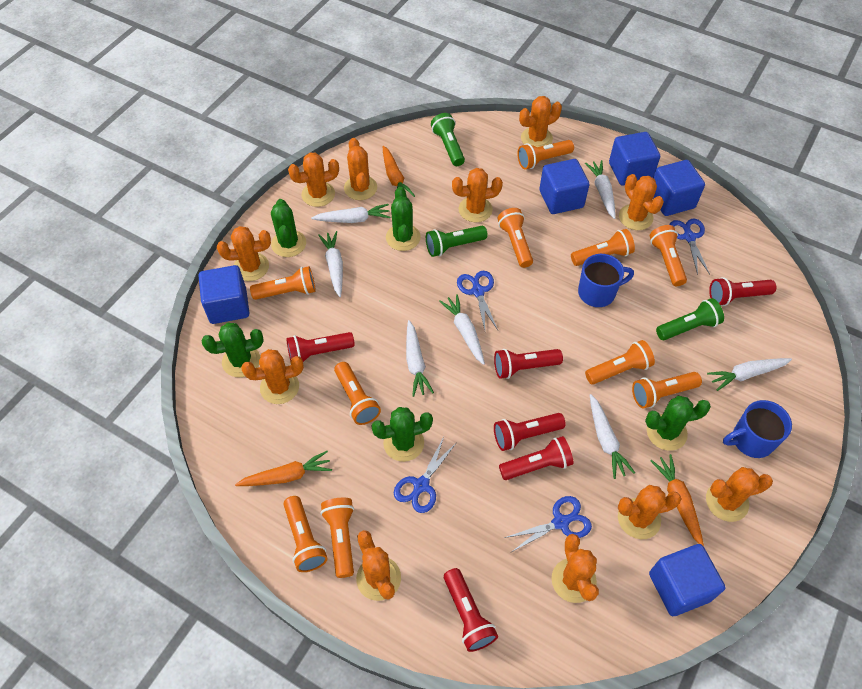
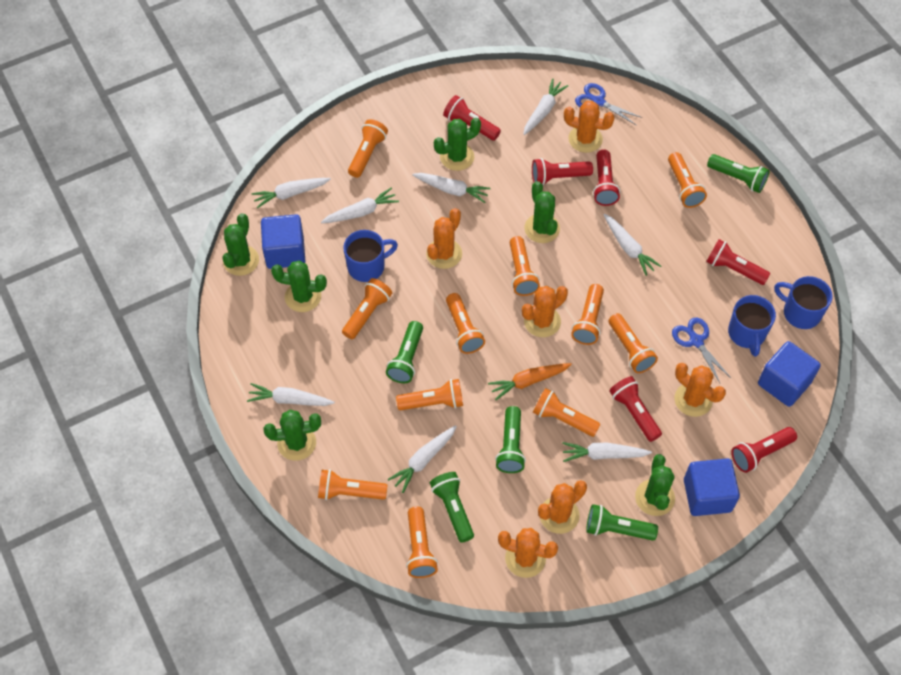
blue cube: 5 -> 3
blue mug: 2 -> 3
blue scissors: 4 -> 2
green cactus: 5 -> 6
green flashlight: 3 -> 5
orange cactus: 11 -> 6
orange carrot: 3 -> 1
orange flashlight: 10 -> 11
white carrot: 7 -> 8

